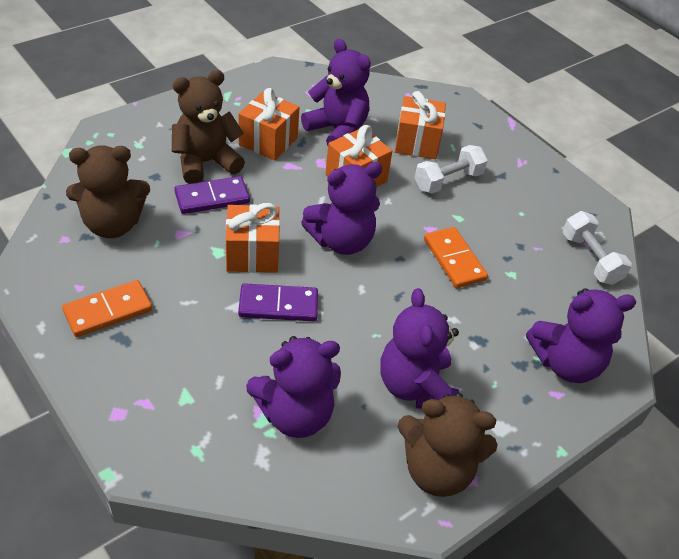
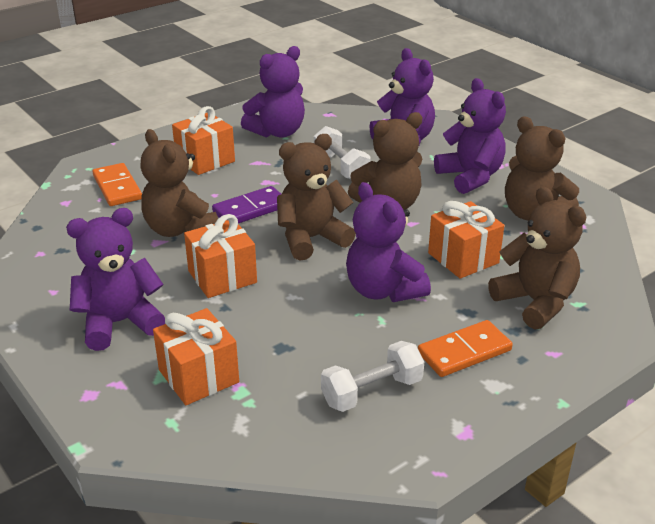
brown teddy bear: 3 -> 5
purple domino: 2 -> 1

